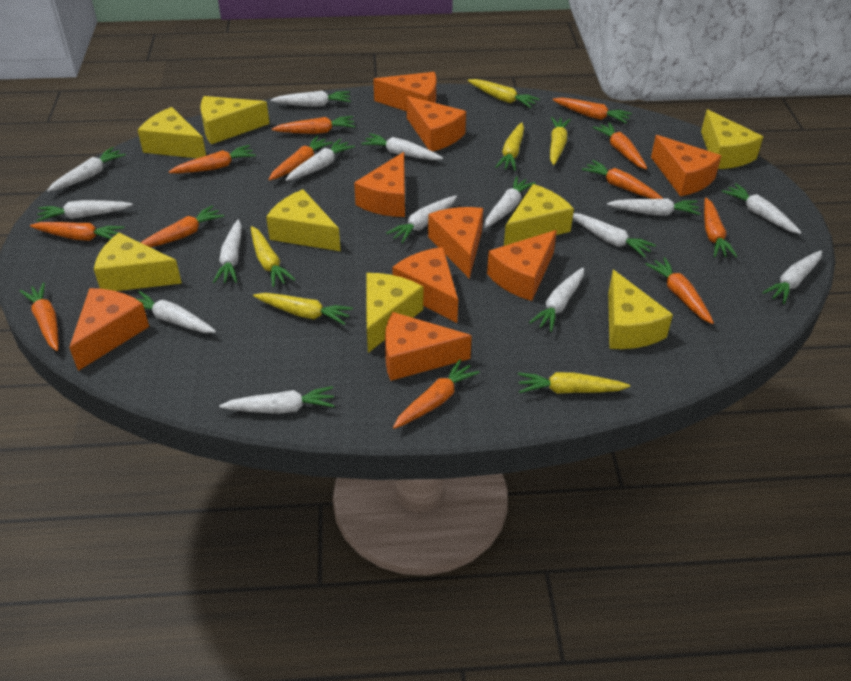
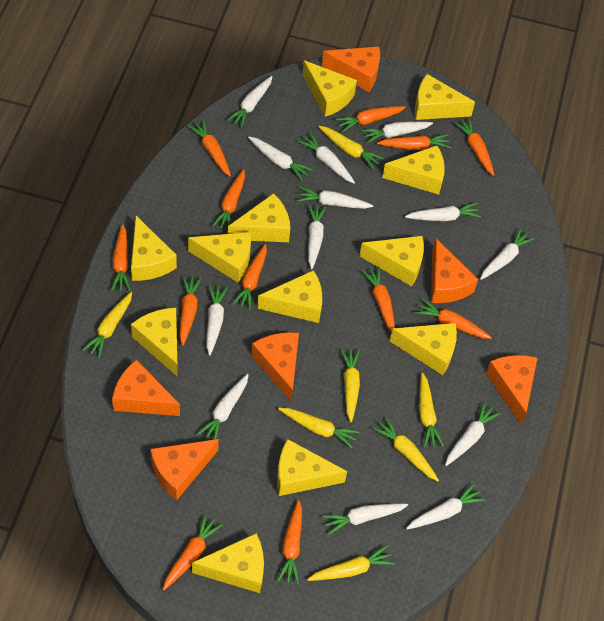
orange cheese: 9 -> 6
white carrot: 15 -> 13
yellow carrot: 6 -> 7
yellow cheese: 8 -> 12

